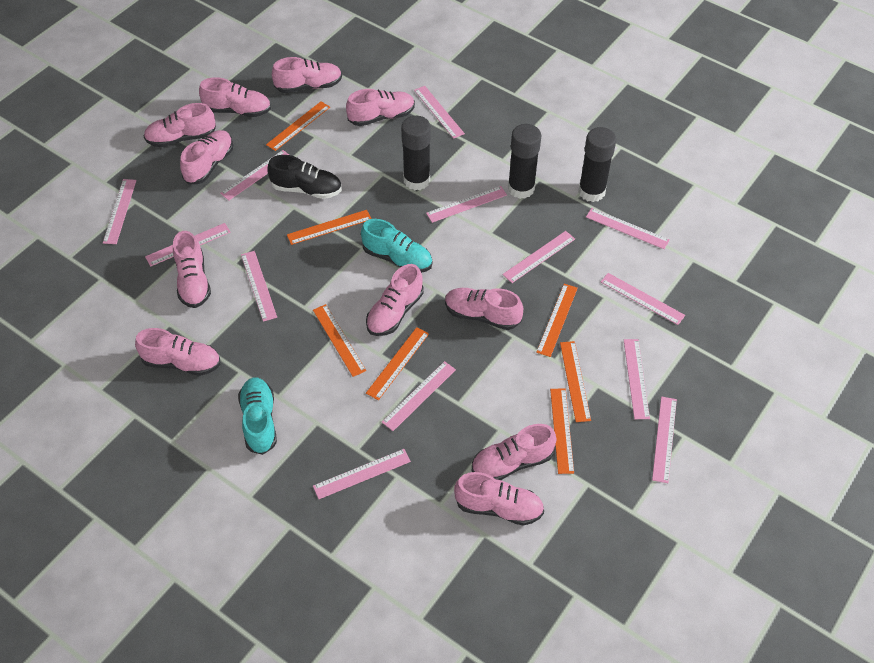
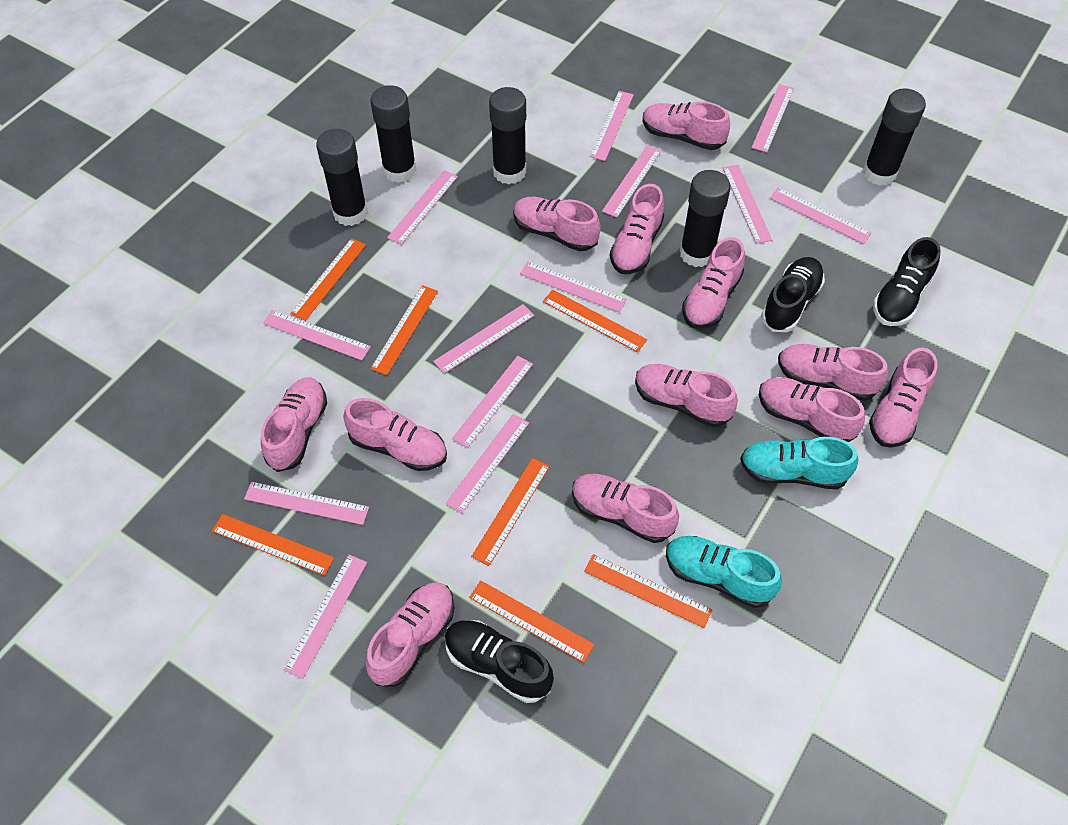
black glue stick: 3 -> 5
black shoe: 1 -> 3
pink shoe: 11 -> 12

